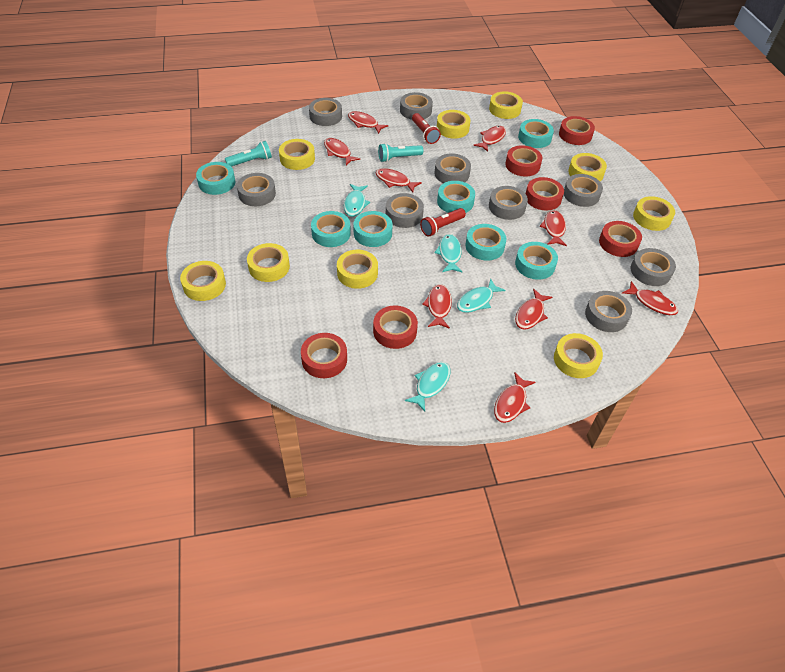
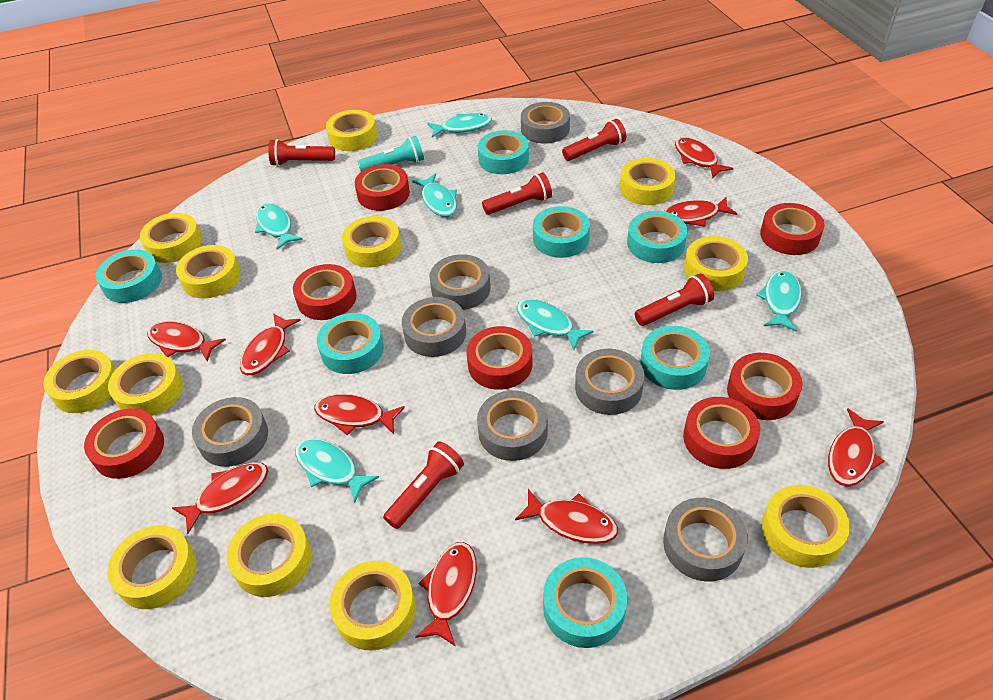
grey tape: 9 -> 7
red flashlight: 2 -> 5
red tape: 6 -> 7
turquoise fish: 4 -> 6
turquoise flashlight: 2 -> 1
yellow tape: 9 -> 12

